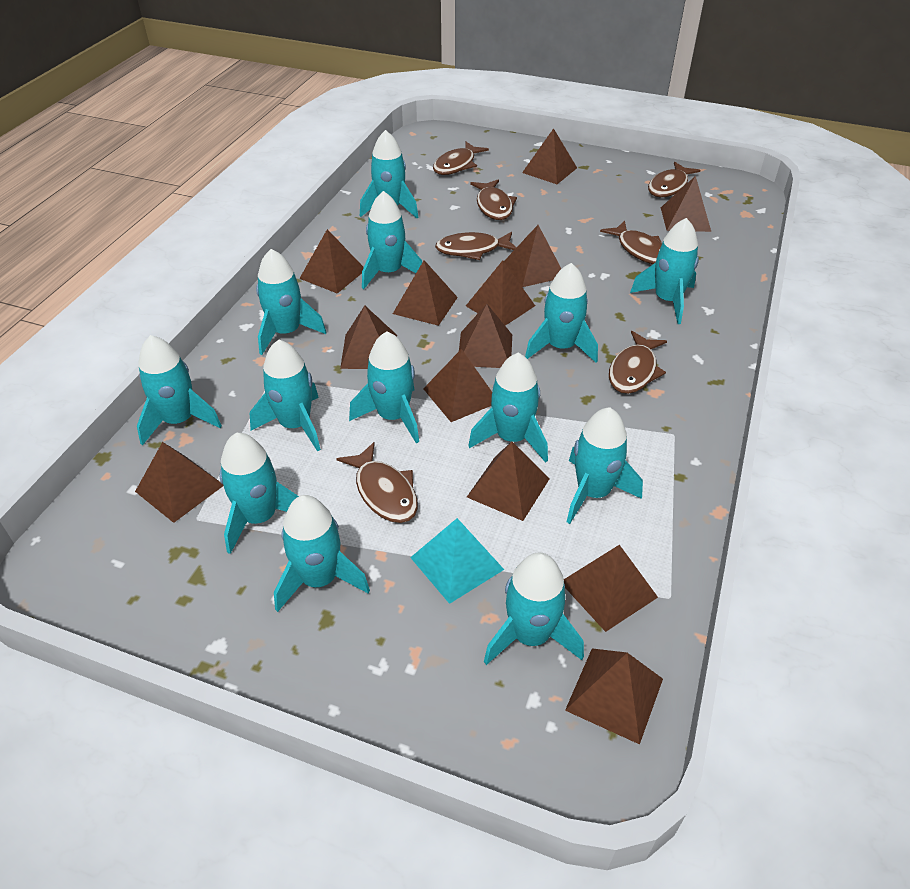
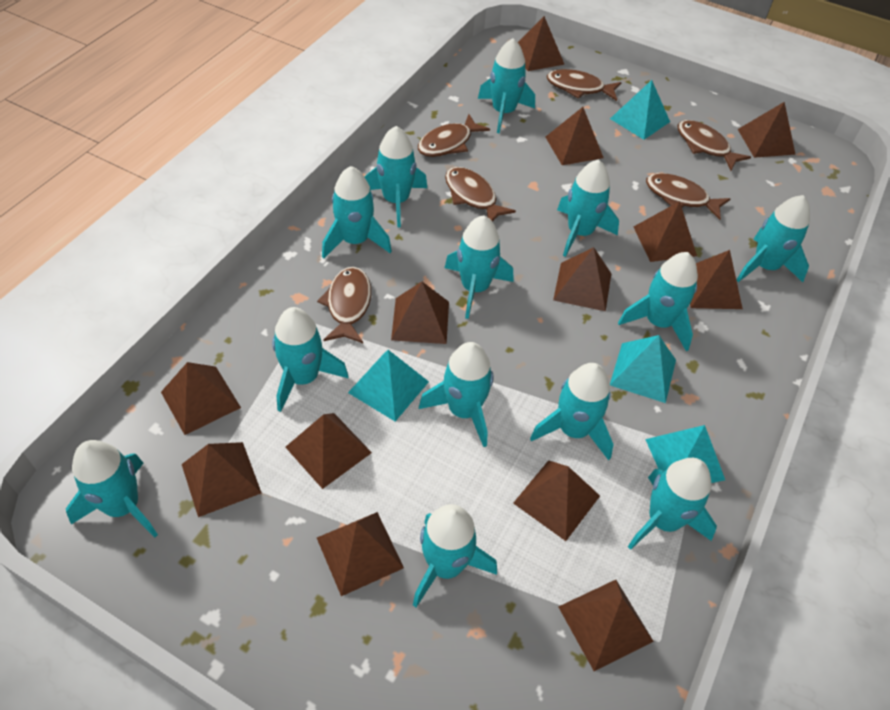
brown fish: 7 -> 6
turquoise pyramid: 1 -> 4

